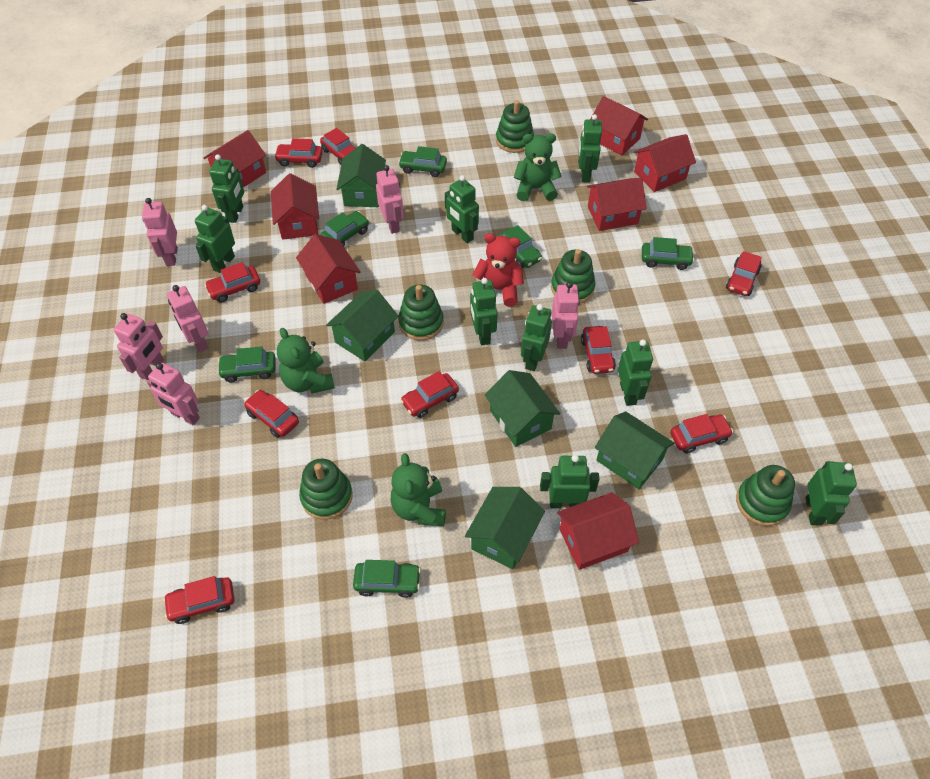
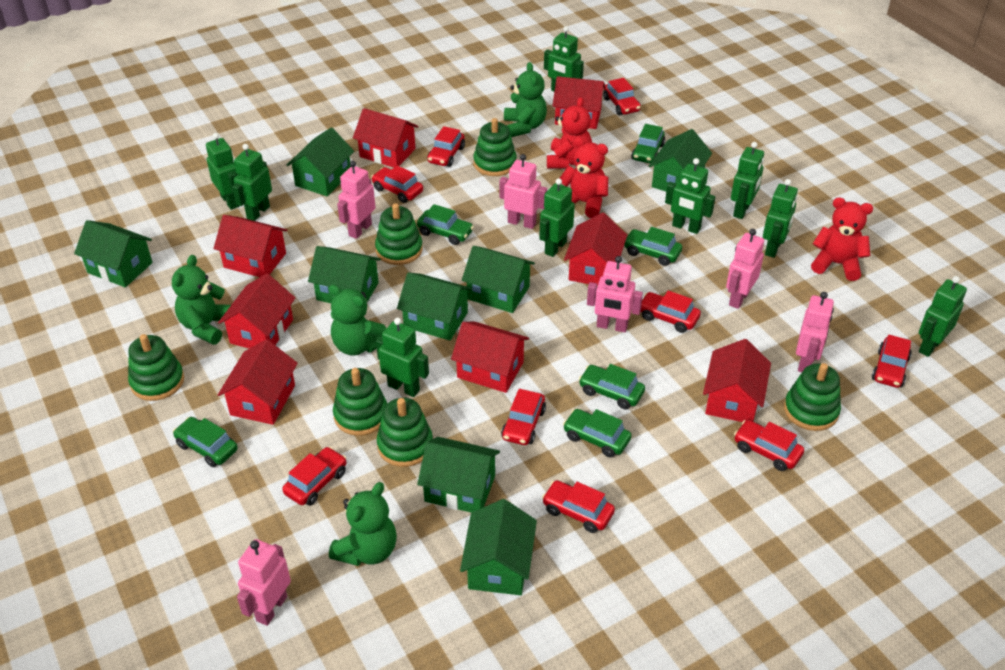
green house: 5 -> 8
green stacking toy: 5 -> 6
green teddy bear: 3 -> 4
red house: 7 -> 8
red teddy bear: 1 -> 3

